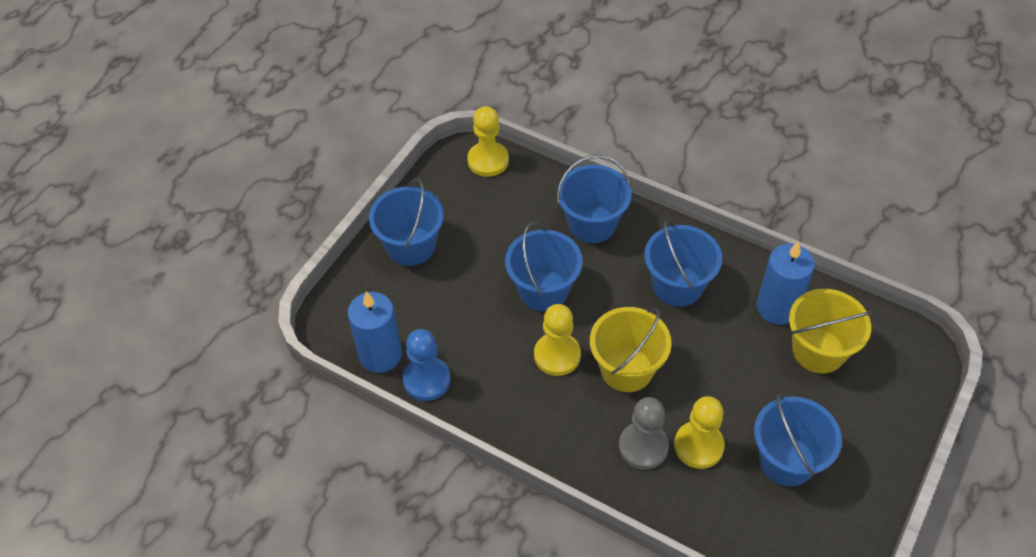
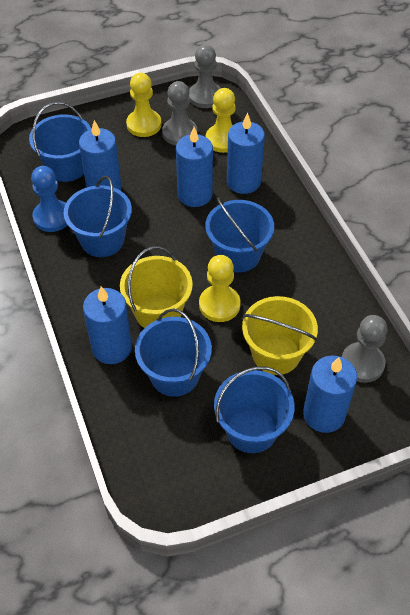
blue candle: 2 -> 5
grey pawn: 1 -> 3

